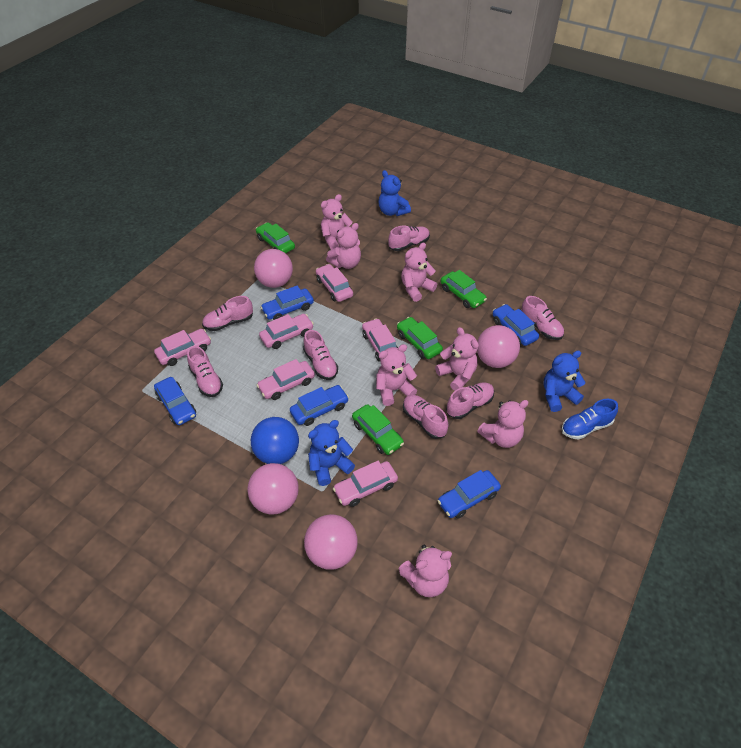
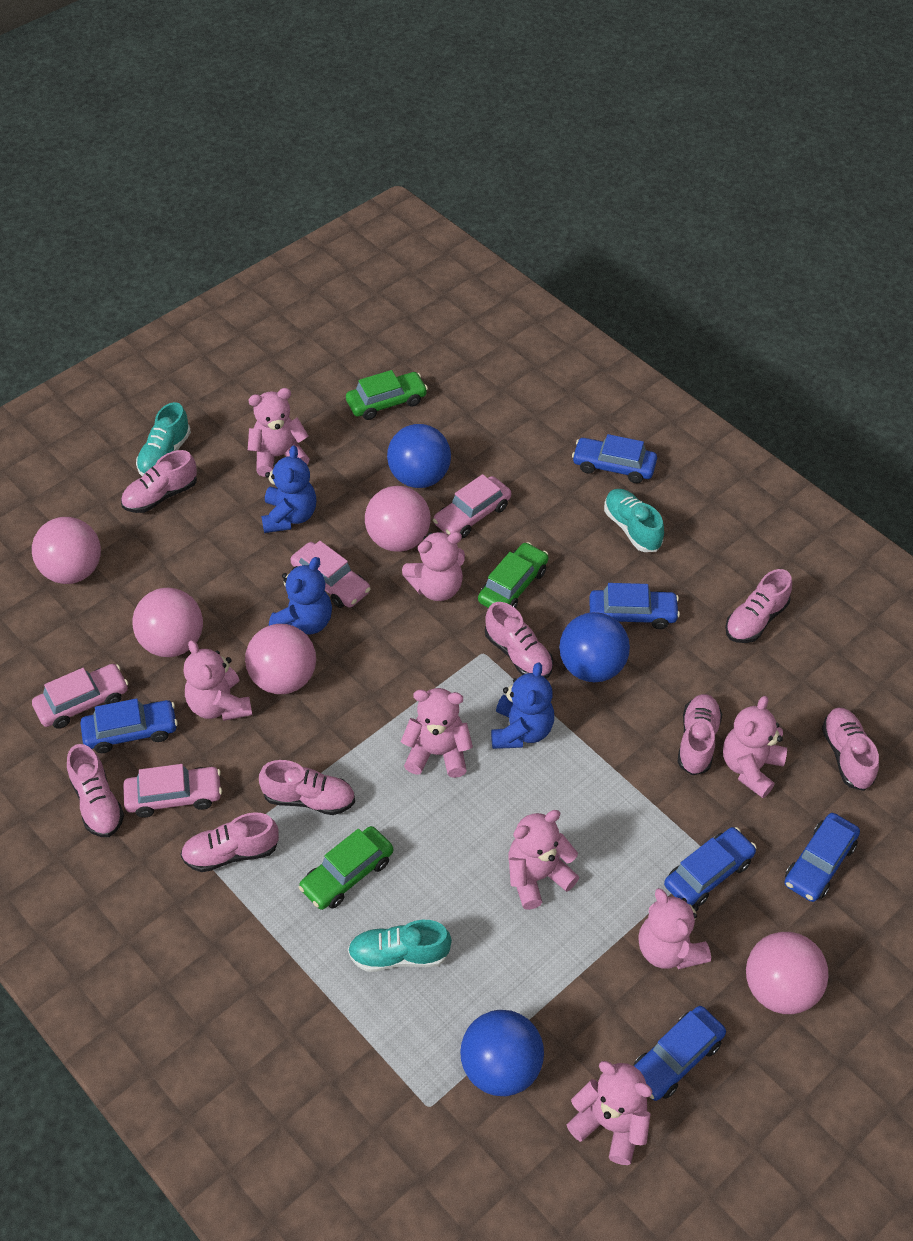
blue ball: 1 -> 3
blue car: 5 -> 6
blue shoe: 1 -> 0
green car: 4 -> 3
pink ball: 4 -> 5
pink car: 6 -> 4
pink shoe: 7 -> 8
pink teddy bear: 7 -> 8
turquoise shoe: 0 -> 3

